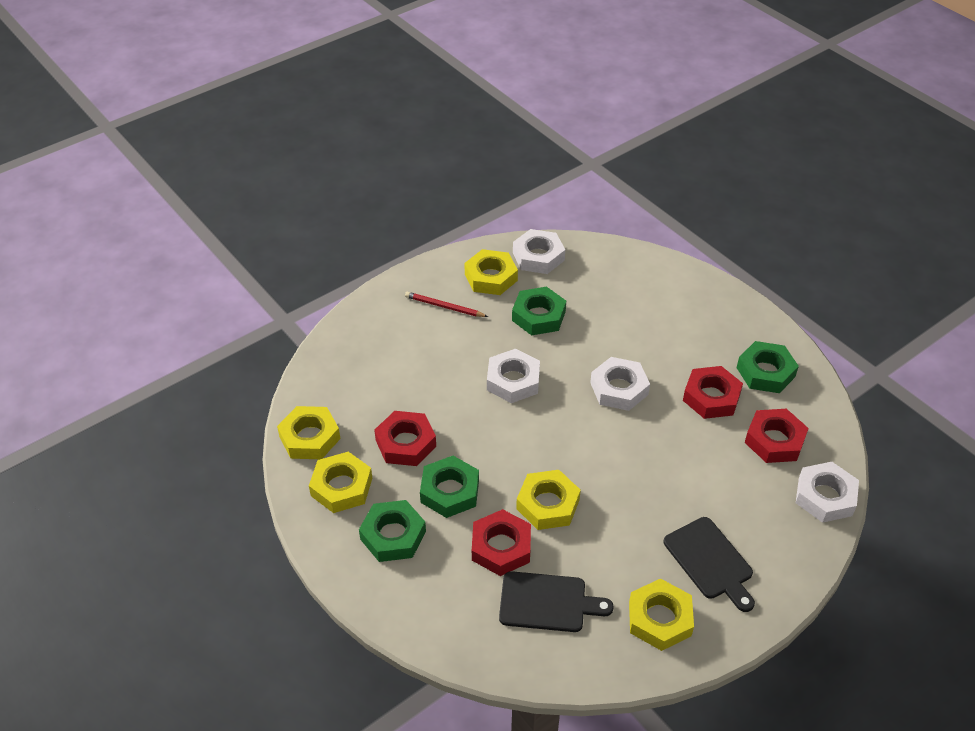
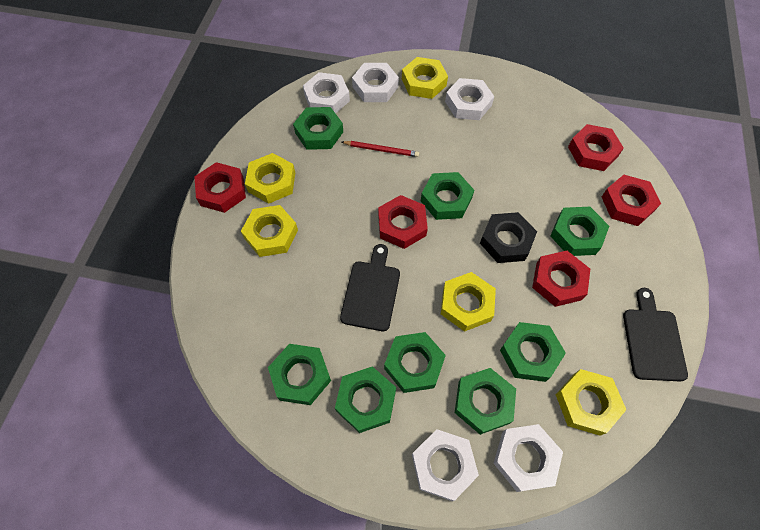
black nut: 0 -> 1
green nut: 4 -> 8
red nut: 4 -> 5
white nut: 4 -> 5

